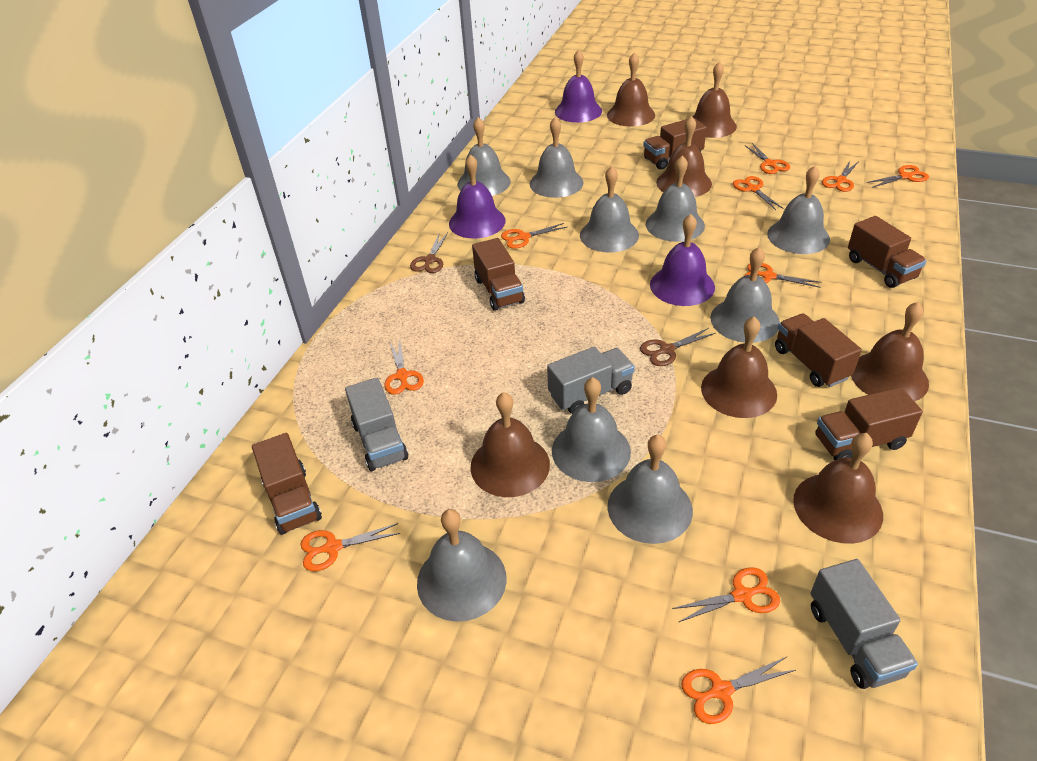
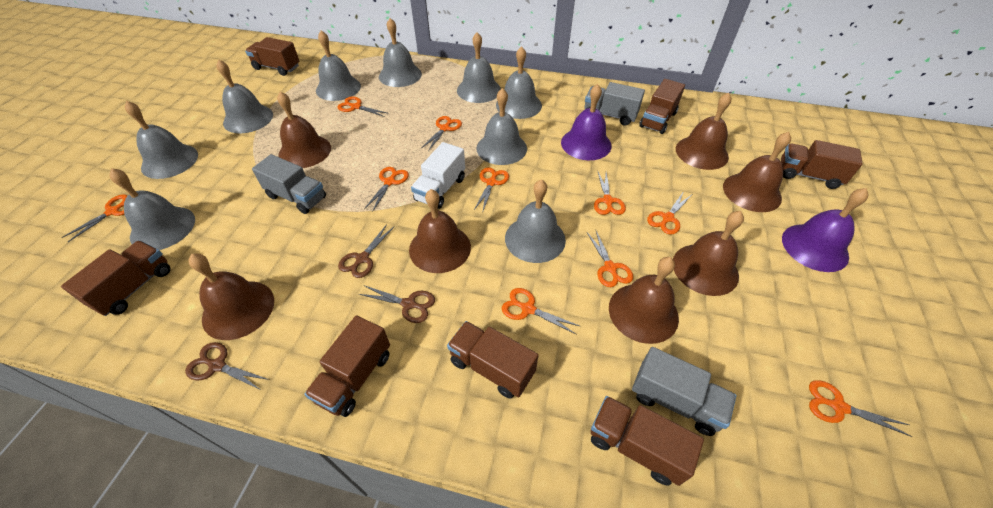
brown scissors: 2 -> 3
brown truck: 6 -> 7
purple bell: 3 -> 2
white truck: 0 -> 1

